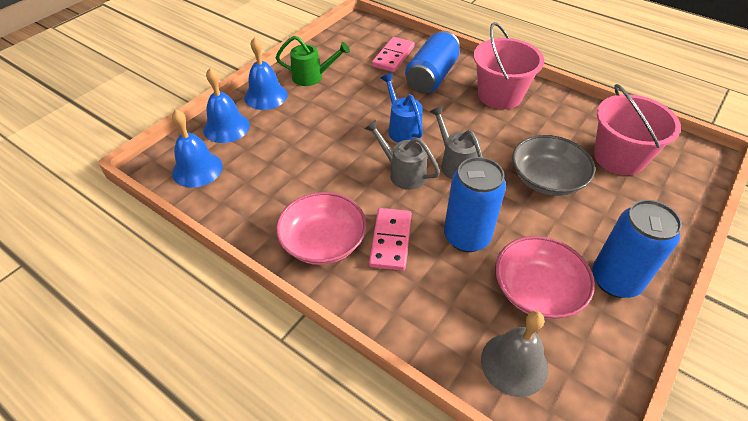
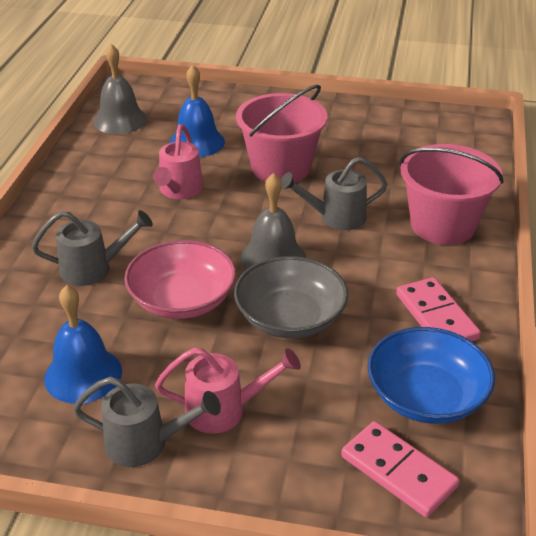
blue bell: 3 -> 2
blue bowl: 0 -> 1
blue can: 3 -> 0
blue watering can: 1 -> 0
green watering can: 1 -> 0
grey bell: 1 -> 2
grey watering can: 2 -> 3
pink bowl: 2 -> 1
pink watering can: 0 -> 2

